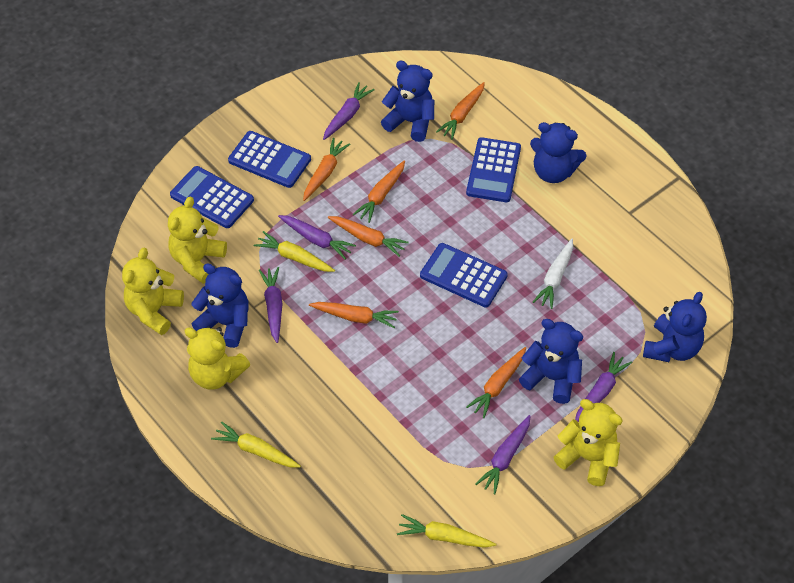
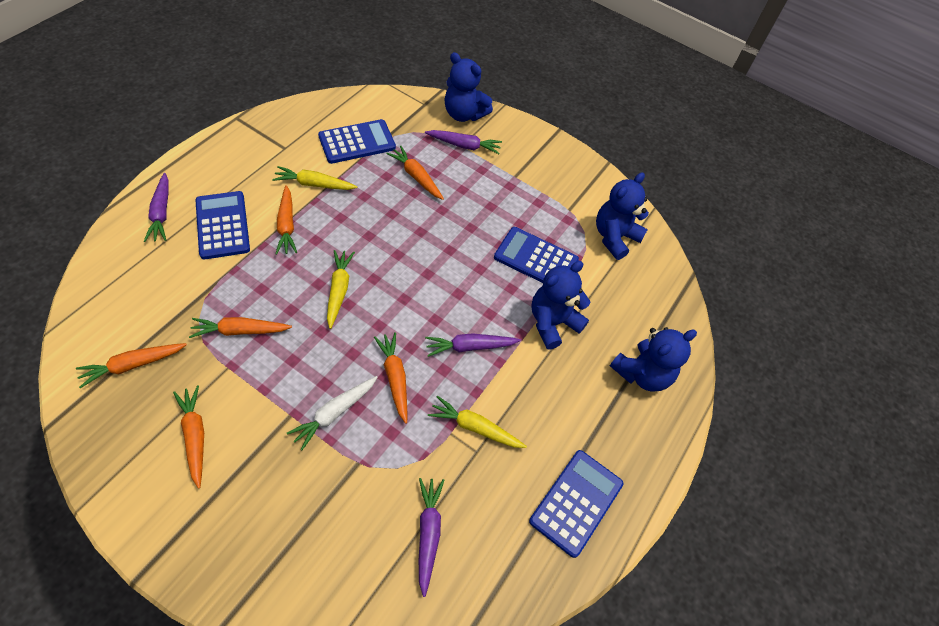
blue teddy bear: 5 -> 4
purple carrot: 5 -> 4
yellow teddy bear: 4 -> 0

